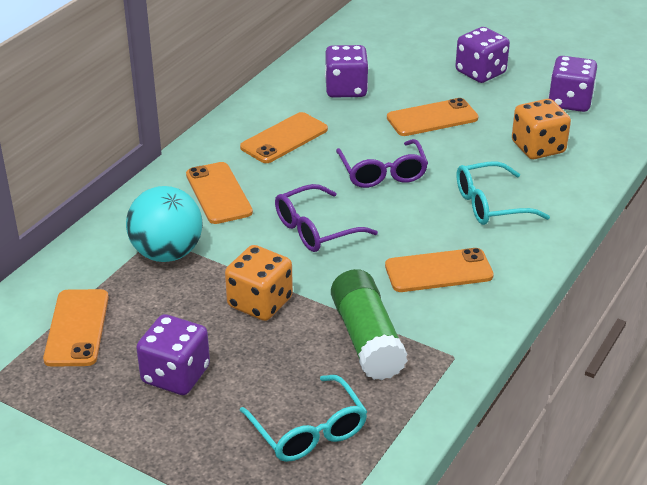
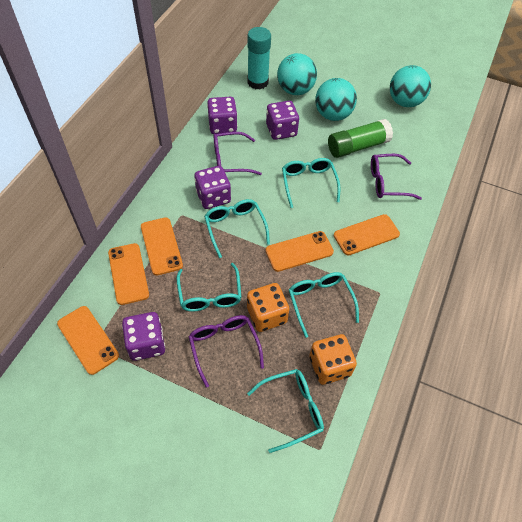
purple glasses: 2 -> 3
turquoise ball: 1 -> 3
turquoise glasses: 2 -> 5
turquoise glue stick: 0 -> 1

